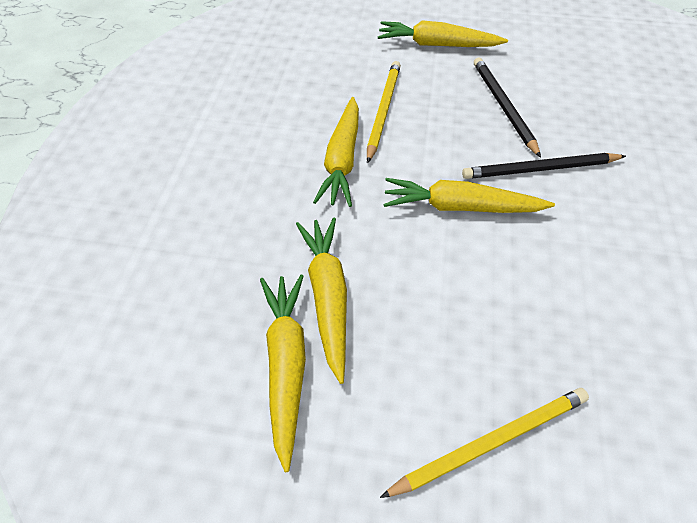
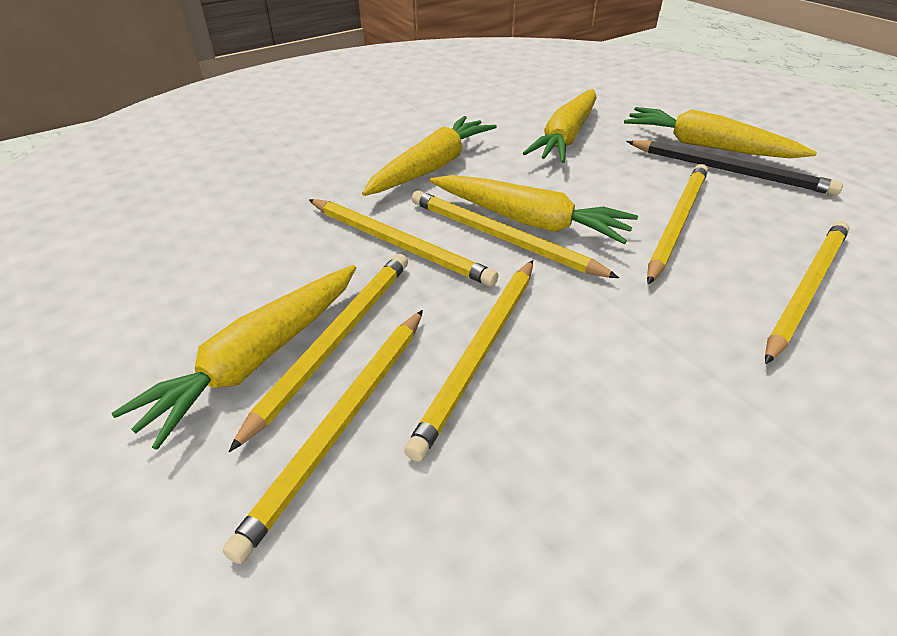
black pencil: 2 -> 1
yellow pencil: 2 -> 7

